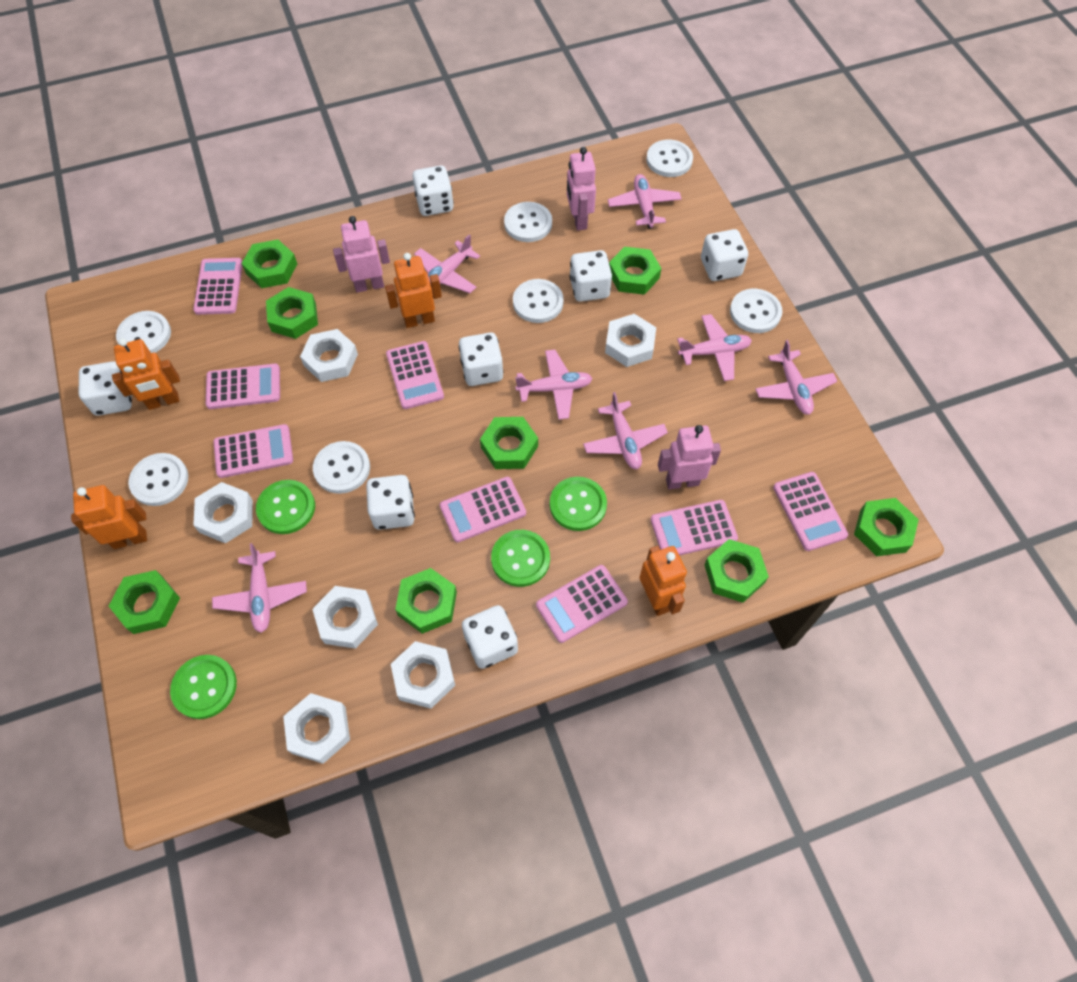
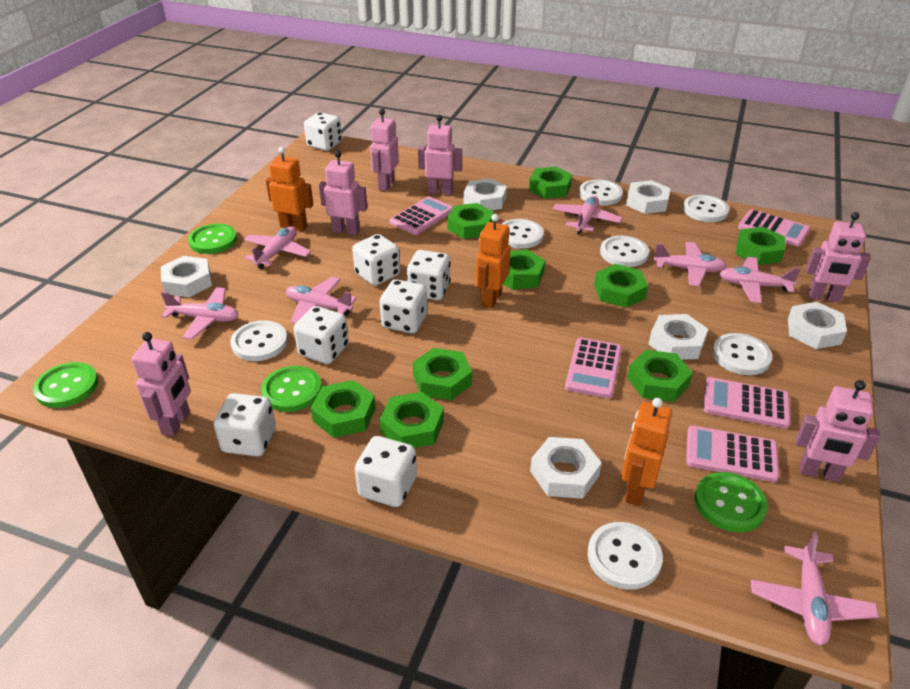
green nut: 8 -> 9
orange robot: 4 -> 3
pink calculator: 8 -> 5
pink robot: 3 -> 6

